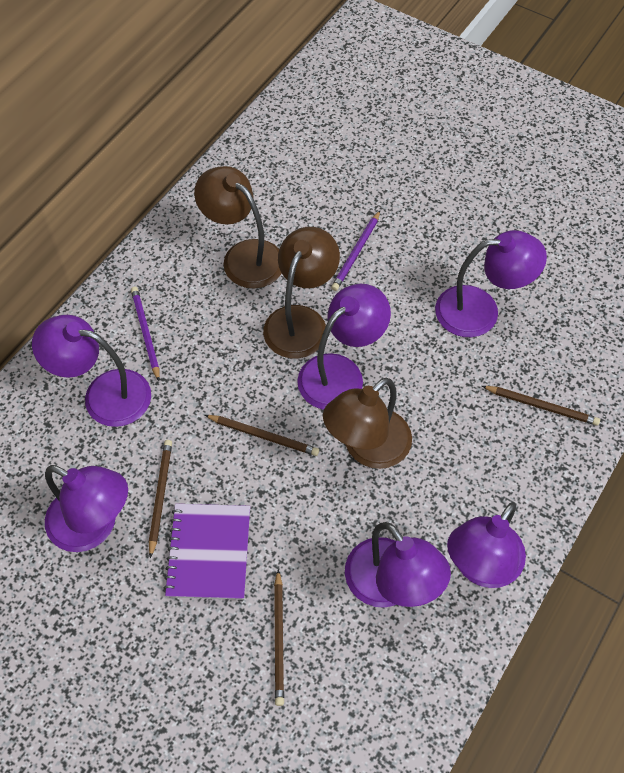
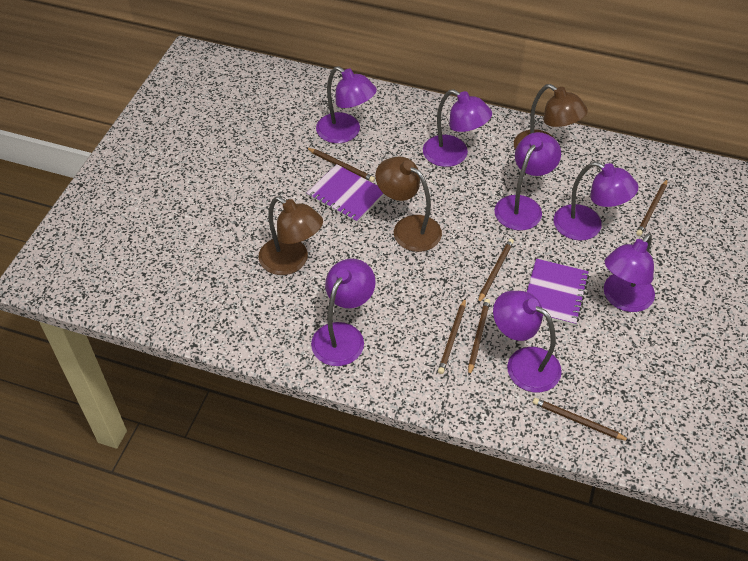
brown pencil: 4 -> 6
purple lamp: 6 -> 7
purple notebook: 1 -> 2
purple pencil: 2 -> 0

